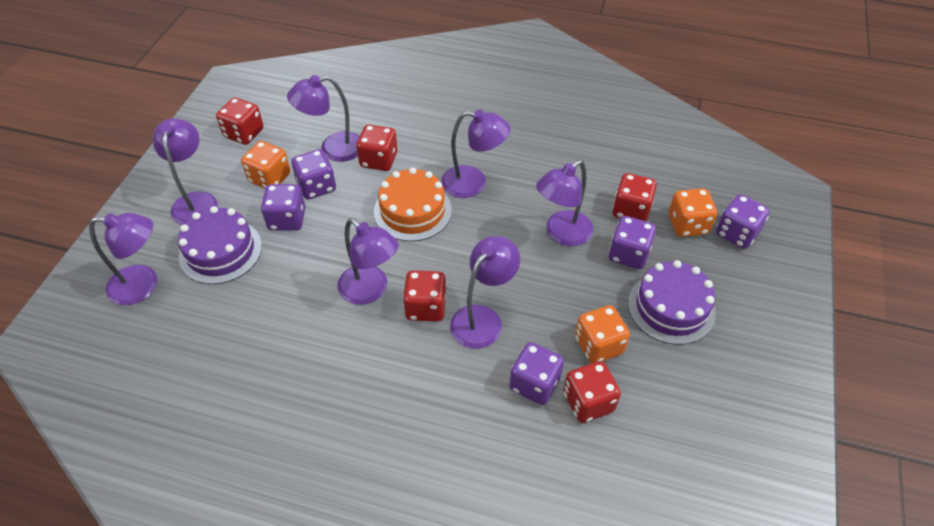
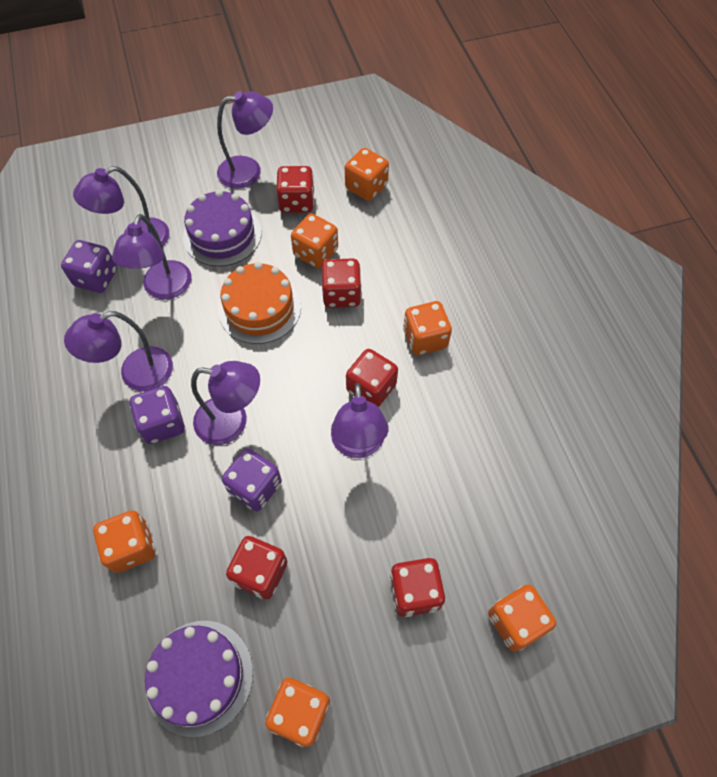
orange dice: 3 -> 6
purple dice: 5 -> 3
purple lamp: 7 -> 6

